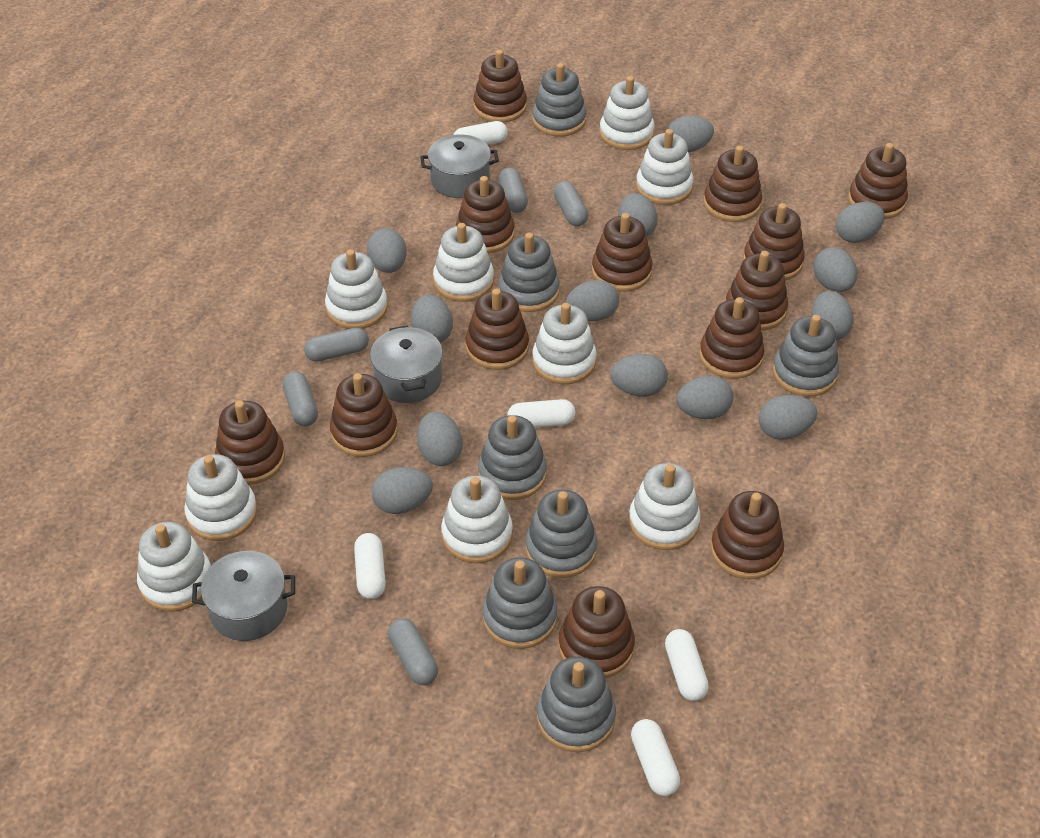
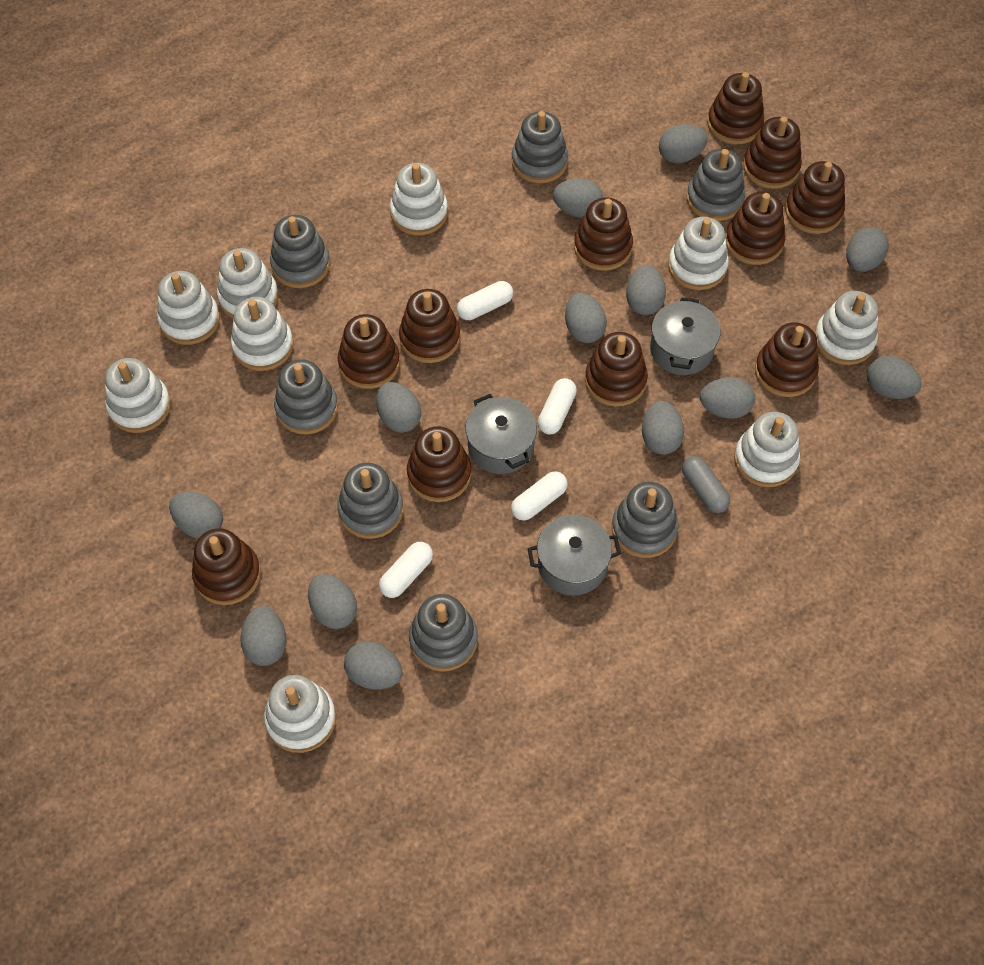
brown stacking toy: 13 -> 11
grey capsule: 5 -> 1
white capsule: 5 -> 4

